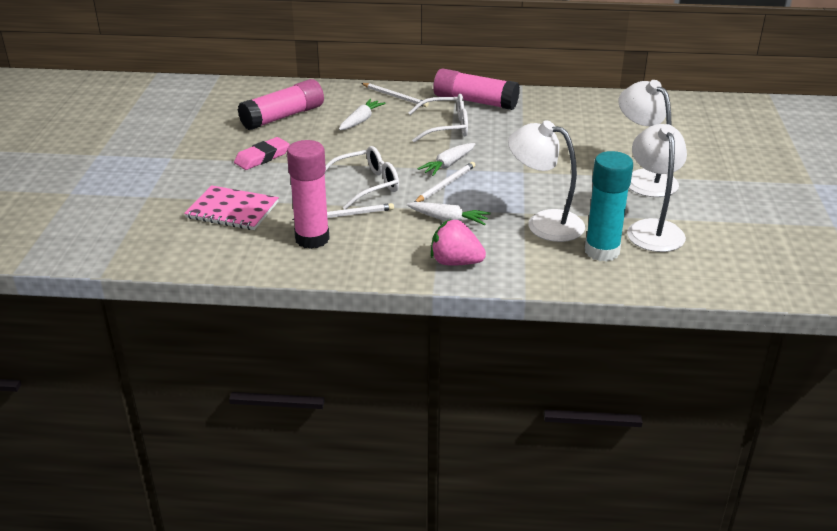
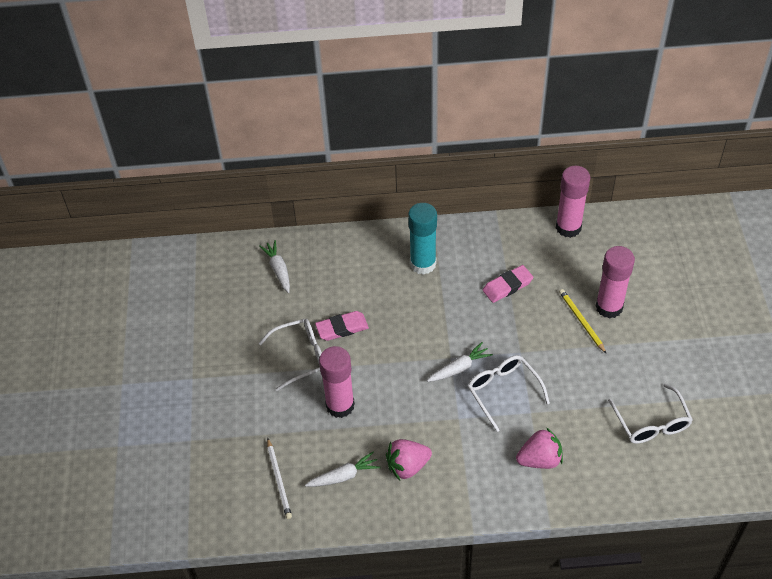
pink eraser: 1 -> 2
pink notebook: 1 -> 0
pink strawberry: 1 -> 2
white glasses: 2 -> 3
white lamp: 3 -> 0
white pencil: 3 -> 1
yellow pencil: 0 -> 1

